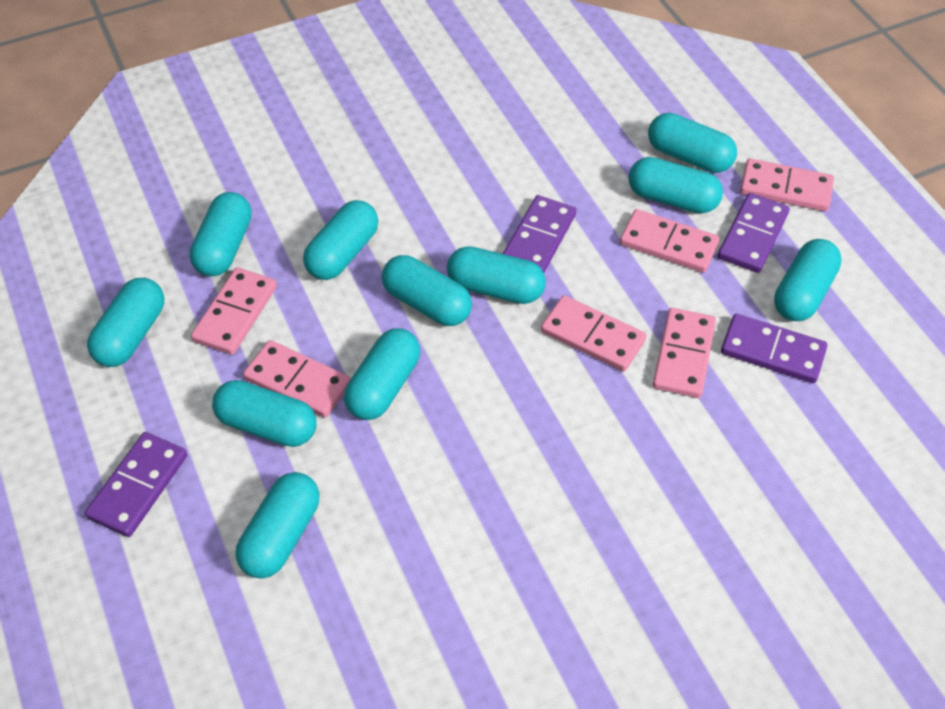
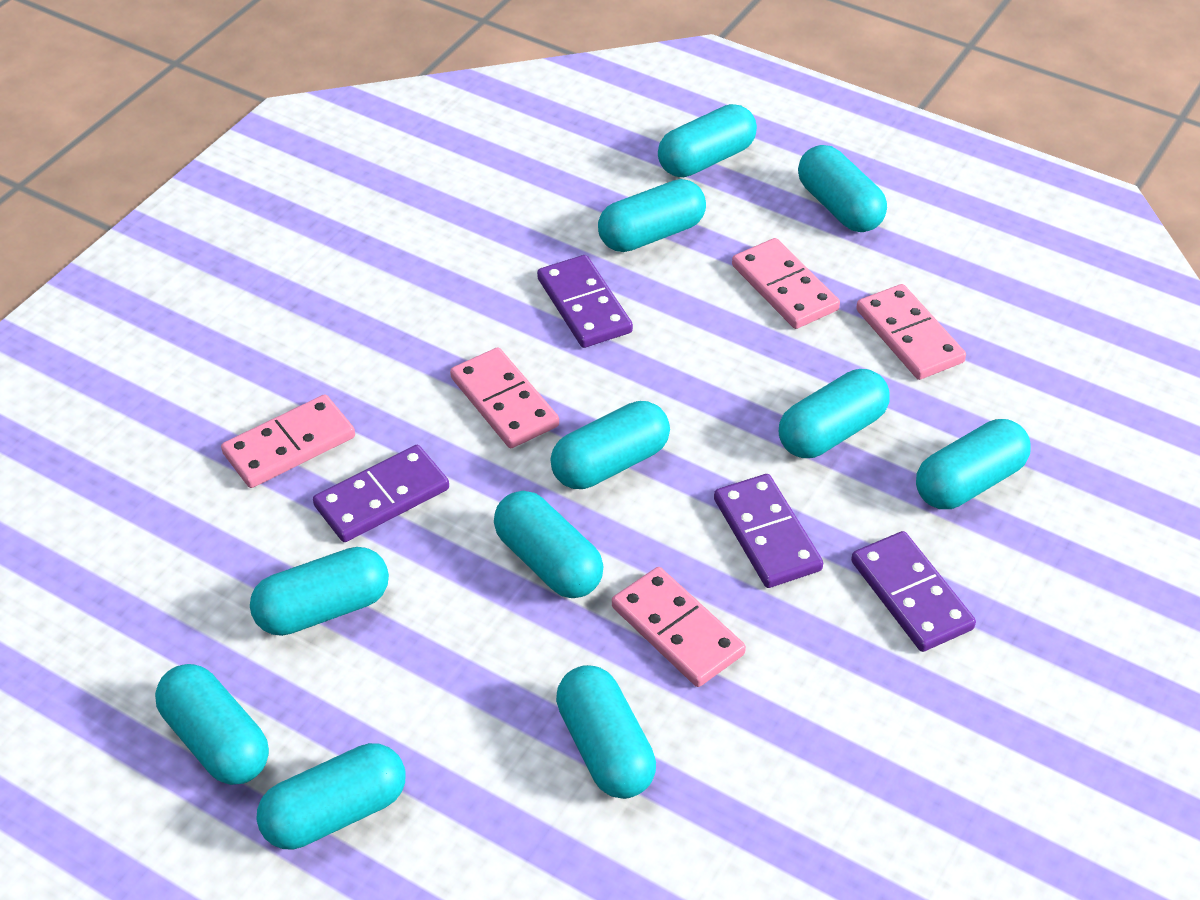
pink domino: 6 -> 5

